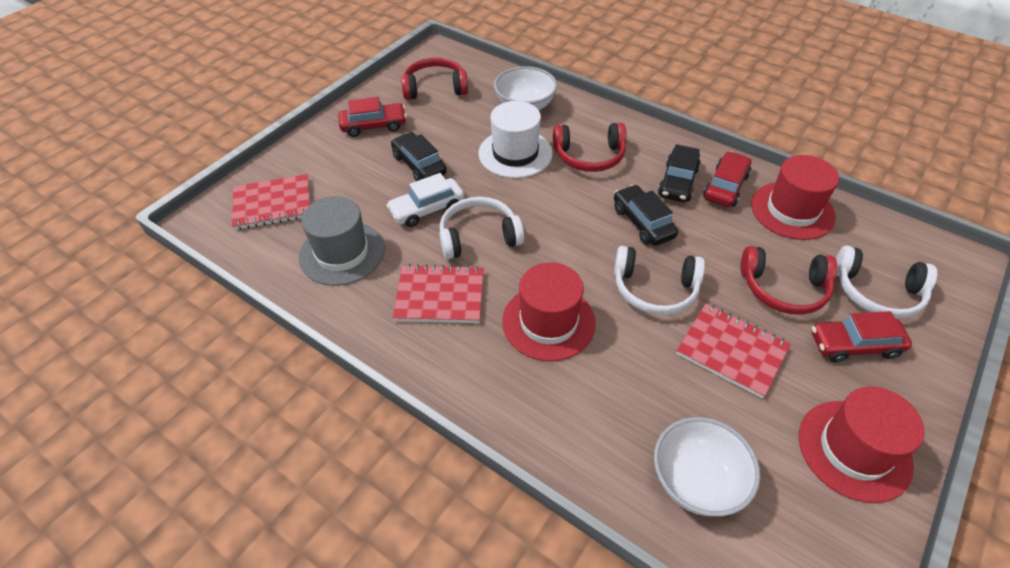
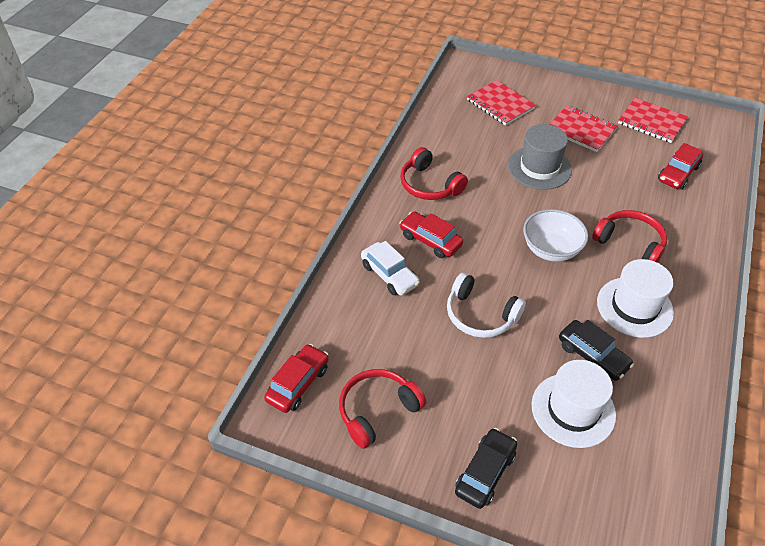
black car: 3 -> 2
red hat: 3 -> 0
white bowl: 2 -> 1
white hat: 1 -> 2
white headphones: 3 -> 1

